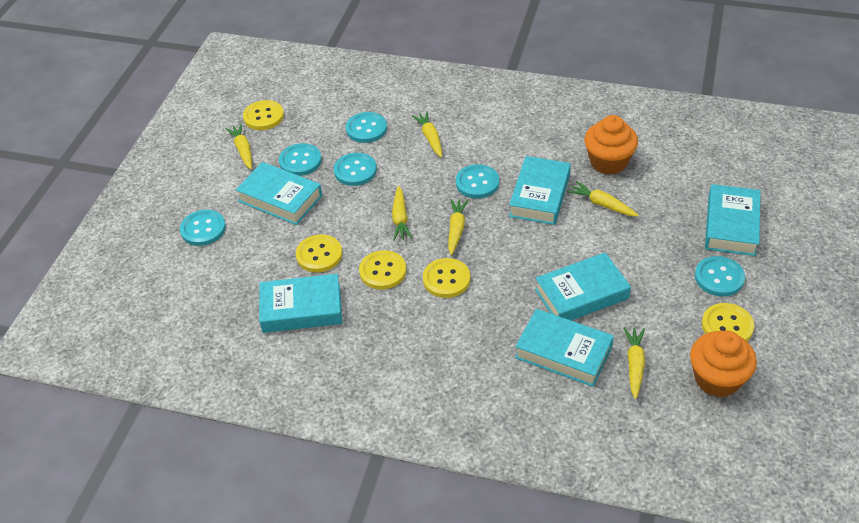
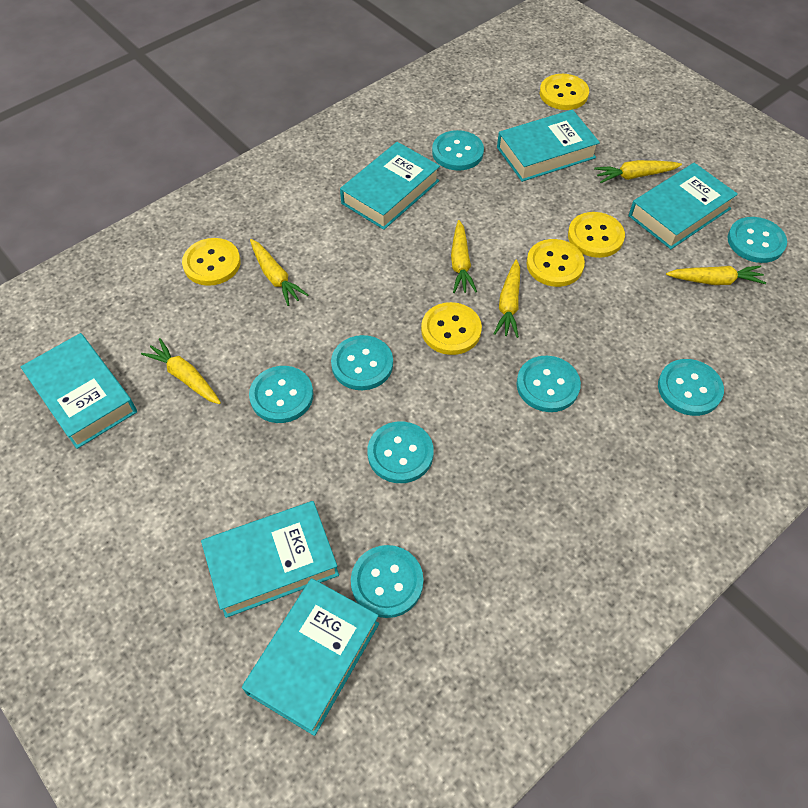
orange cupcake: 2 -> 0
turquoise button: 6 -> 8

